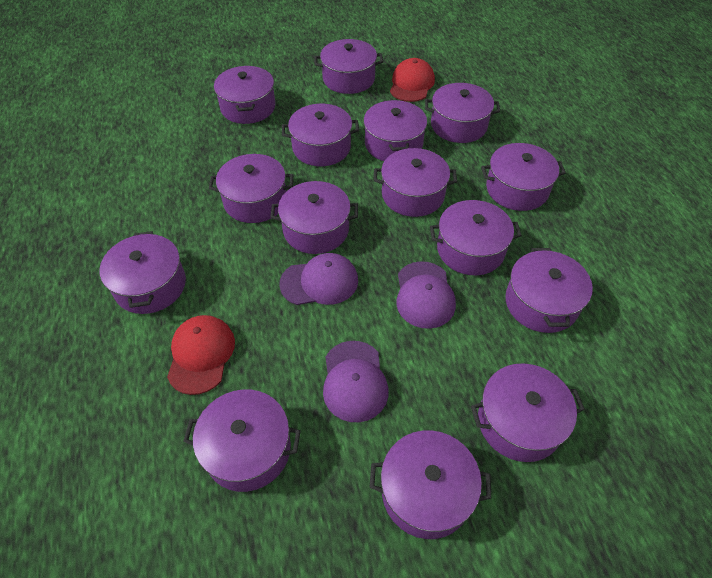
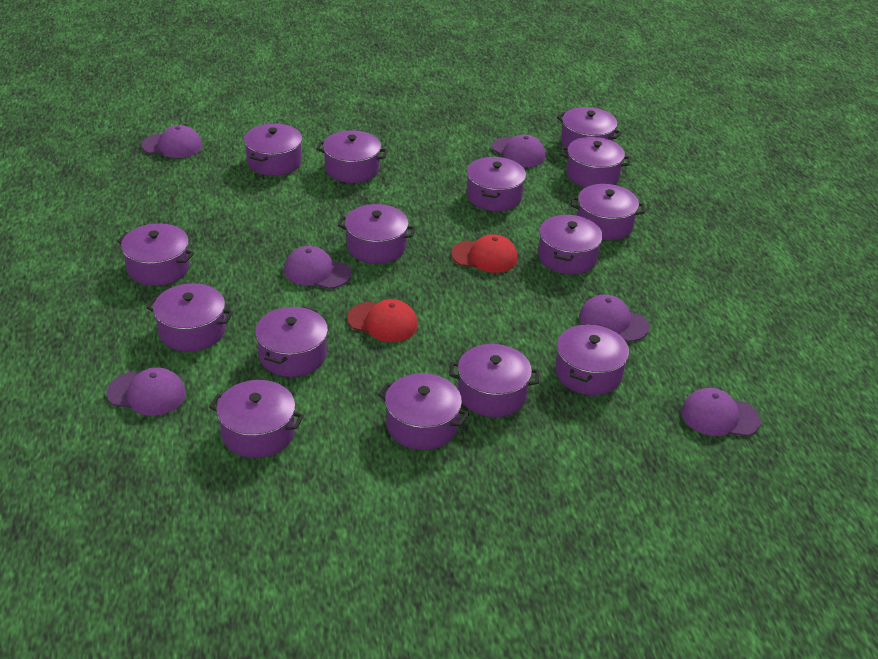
purple cap: 3 -> 6

